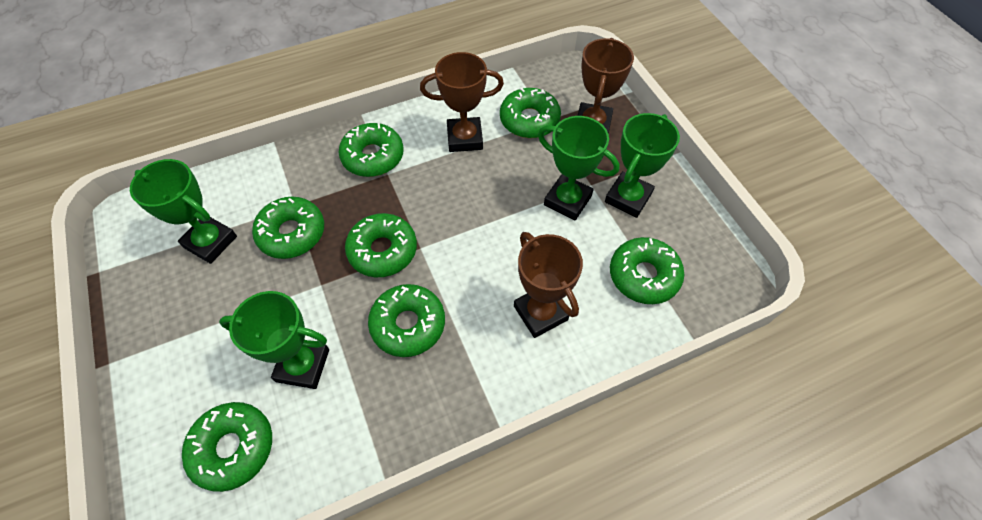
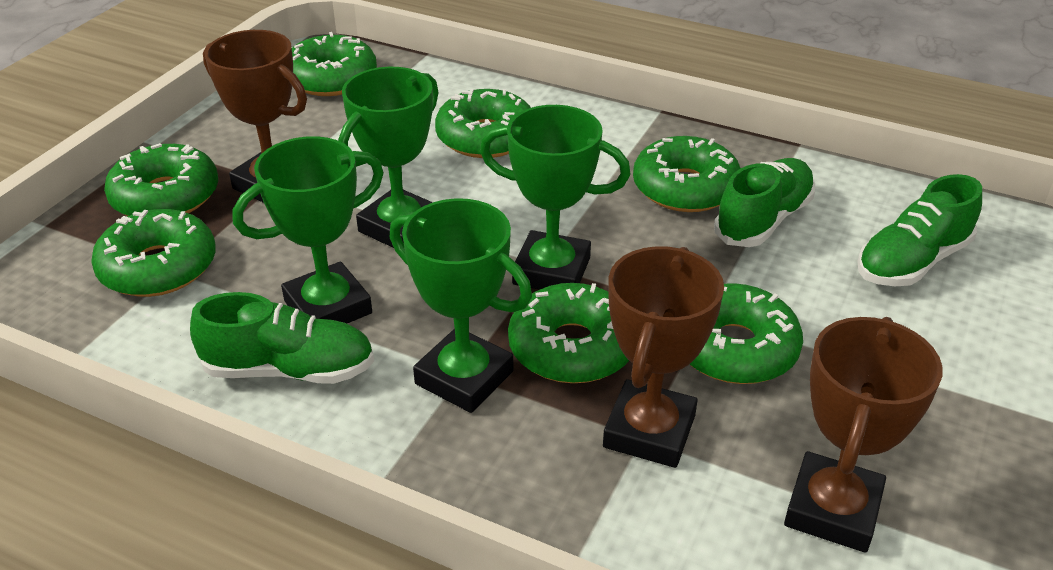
green shoe: 0 -> 3

